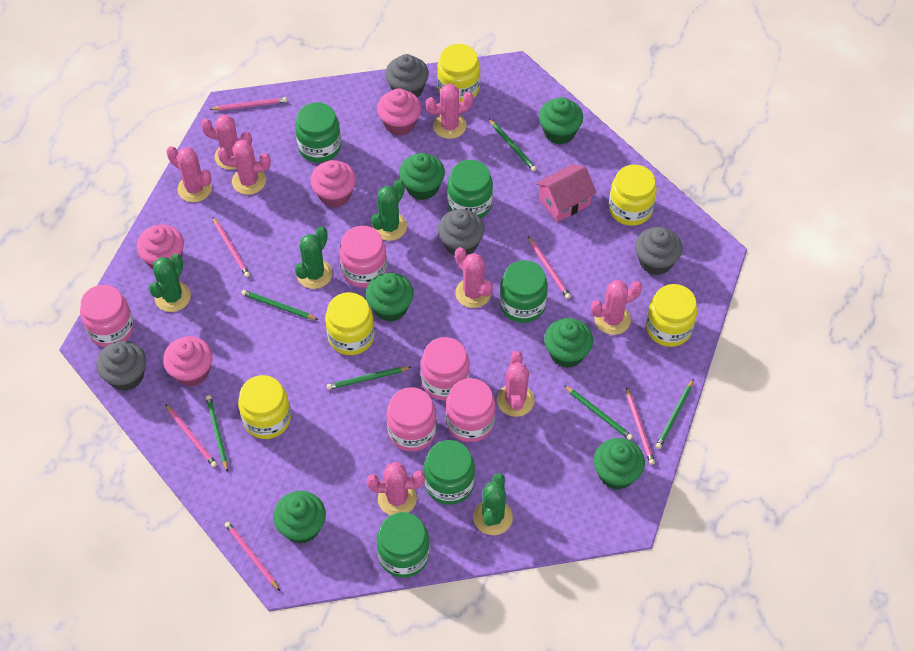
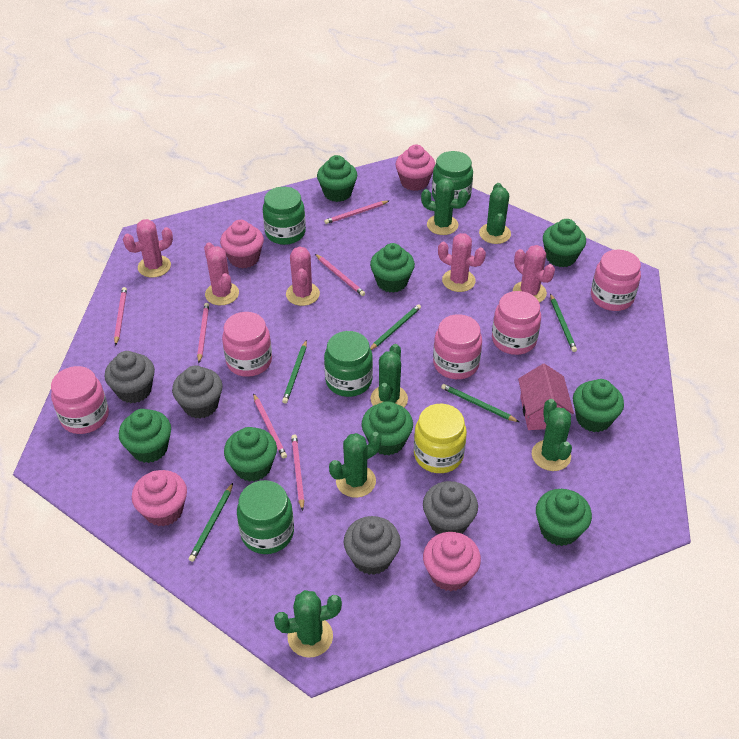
green cactus: 4 -> 6
green cupcake: 6 -> 8
green jar: 5 -> 4
green pencil: 6 -> 5
pink cactus: 8 -> 5
yellow jar: 5 -> 1

